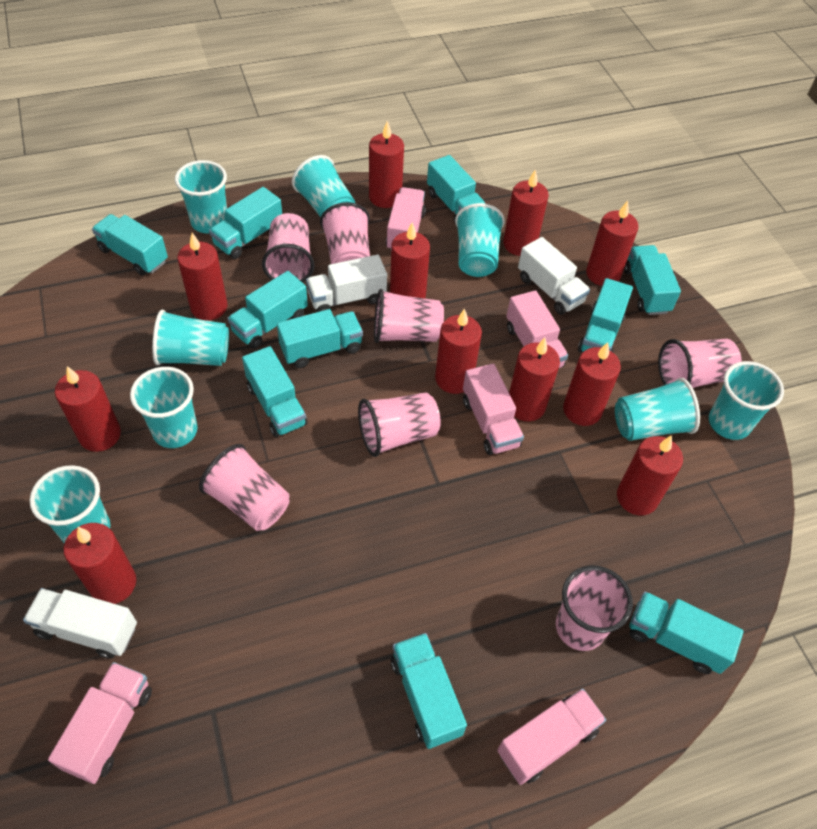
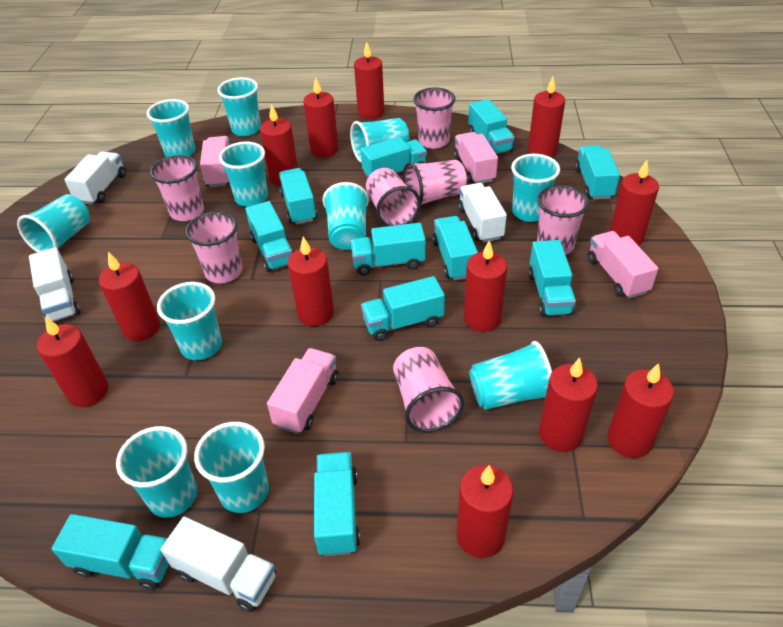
pink truck: 5 -> 4
red candle: 11 -> 12
turquoise cup: 8 -> 11
turquoise truck: 10 -> 11
white truck: 3 -> 4

